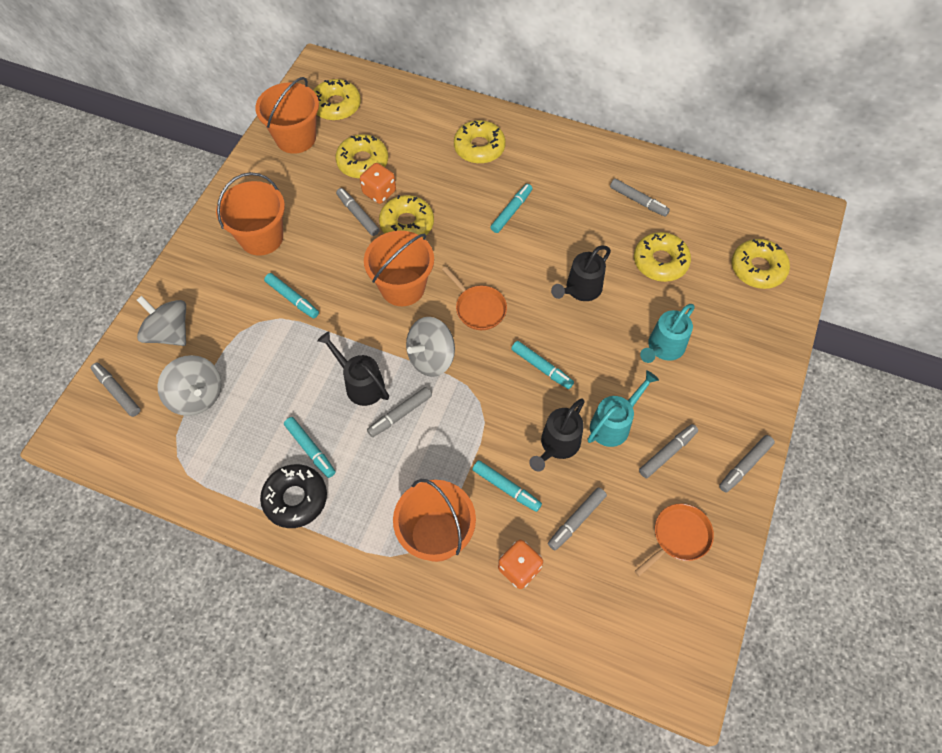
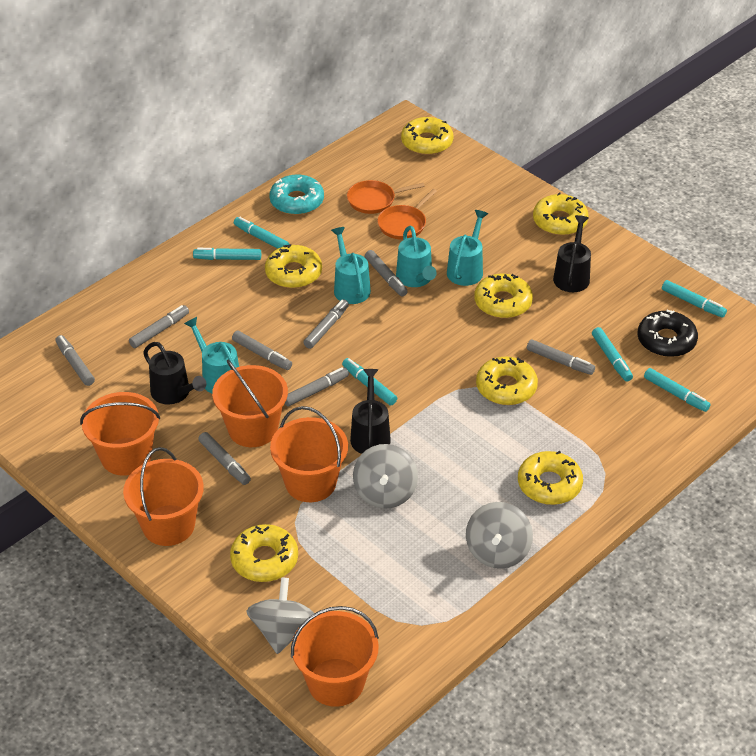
grey marker: 7 -> 8
orange bucket: 4 -> 5
orange dice: 2 -> 0
turquoise donut: 0 -> 1
turquoise marker: 5 -> 6
turquoise watering can: 2 -> 4
yellow donut: 6 -> 7

